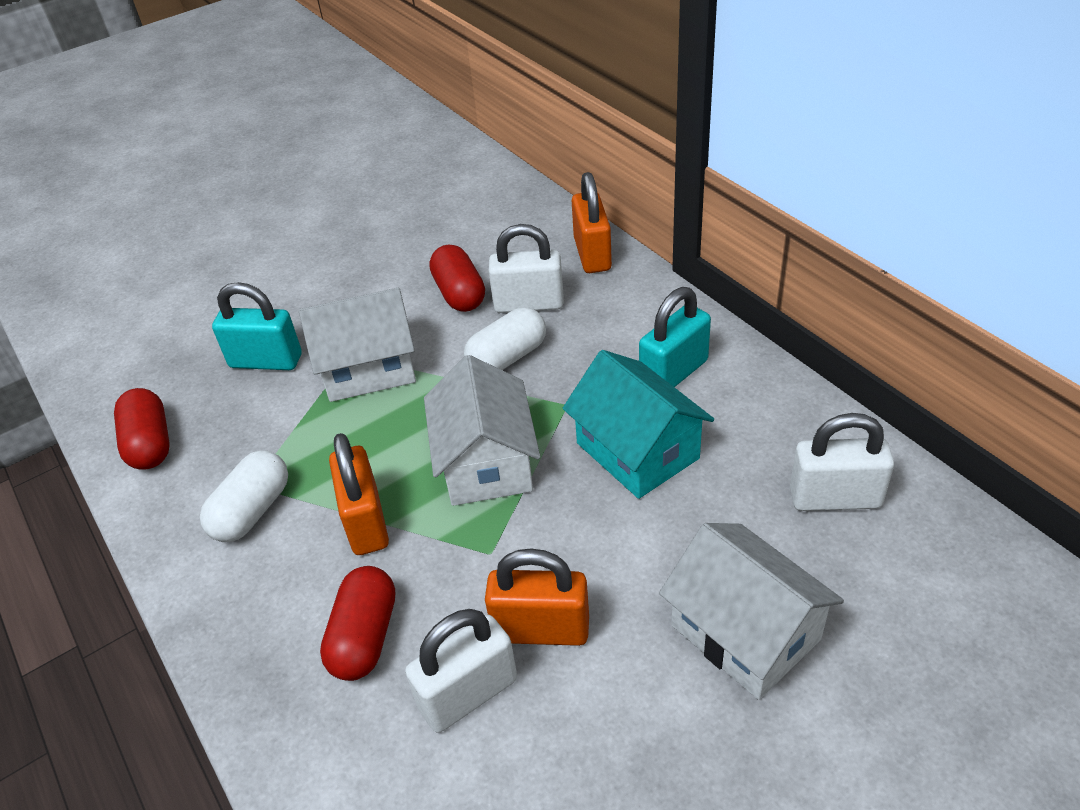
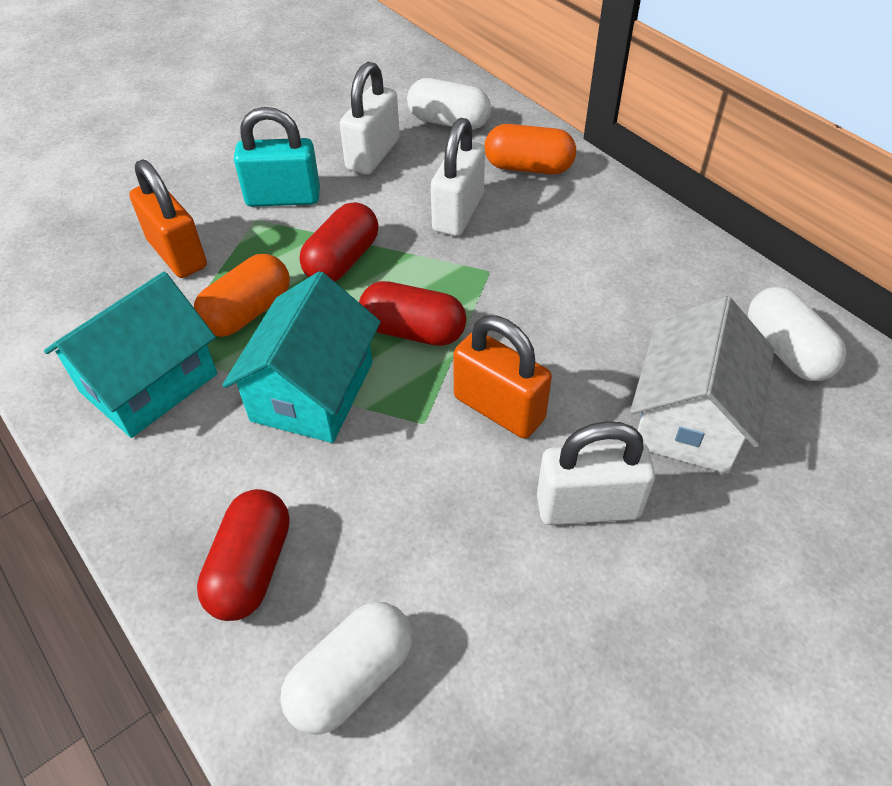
orange capsule: 0 -> 2
orange padlock: 3 -> 2
turquoise house: 1 -> 2
turquoise padlock: 2 -> 1
white capsule: 2 -> 3
white house: 3 -> 1

